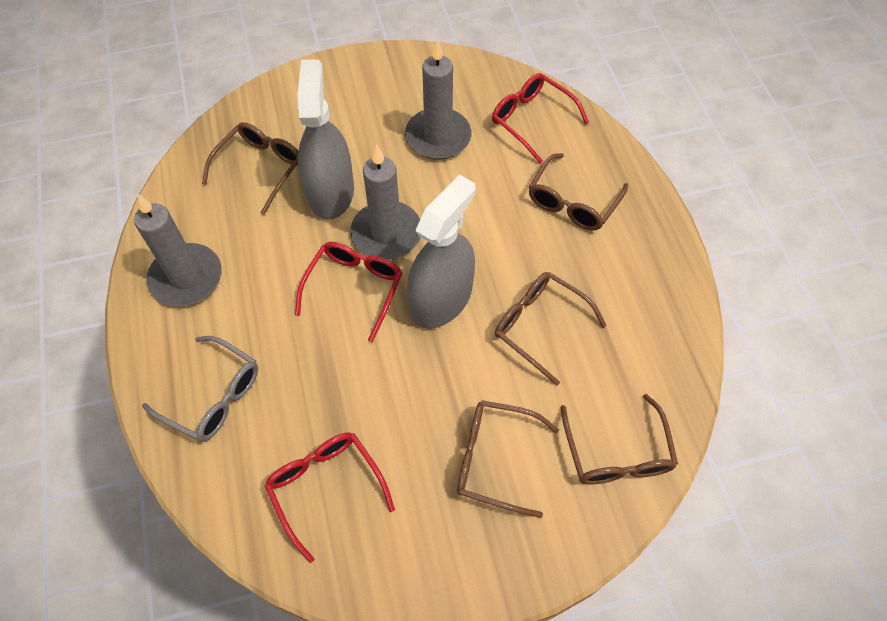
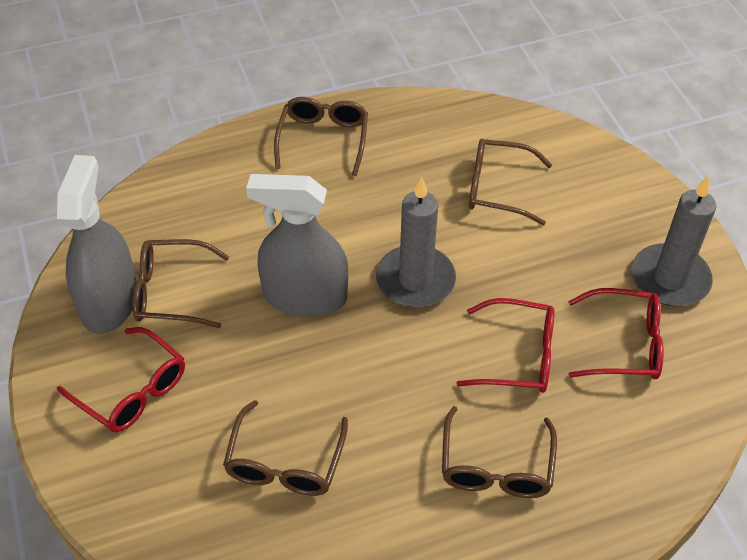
grey candle: 3 -> 2
grey glasses: 1 -> 0

